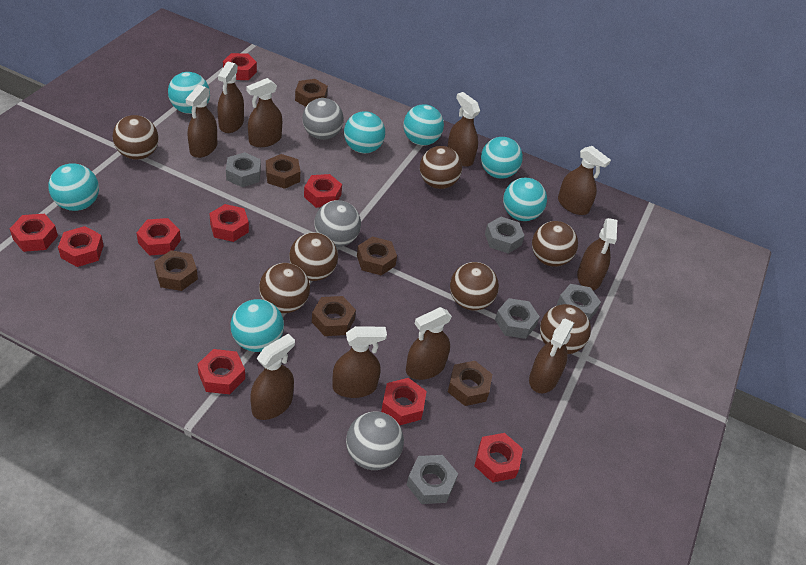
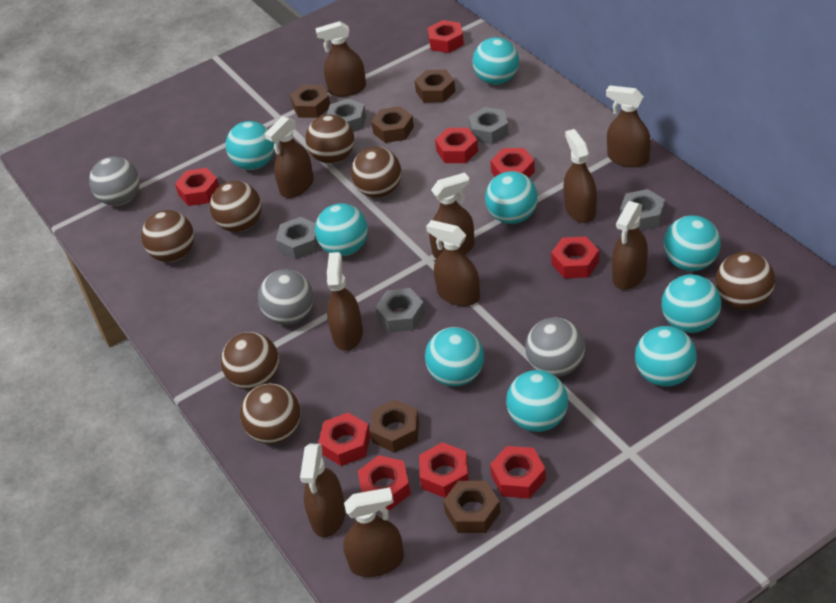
brown nut: 6 -> 5
turquoise ball: 7 -> 9

